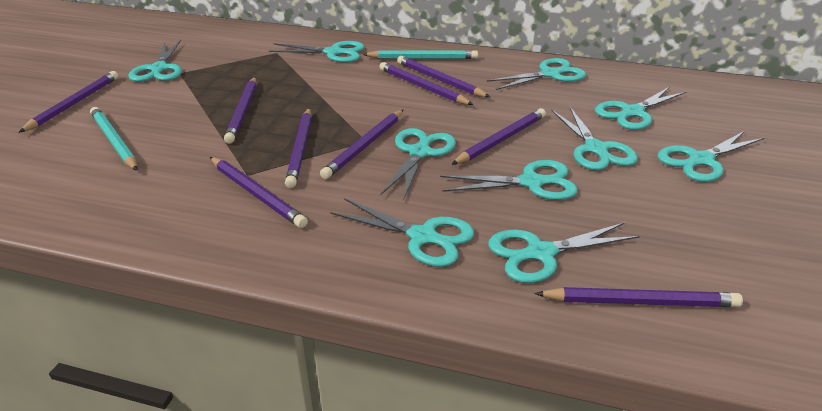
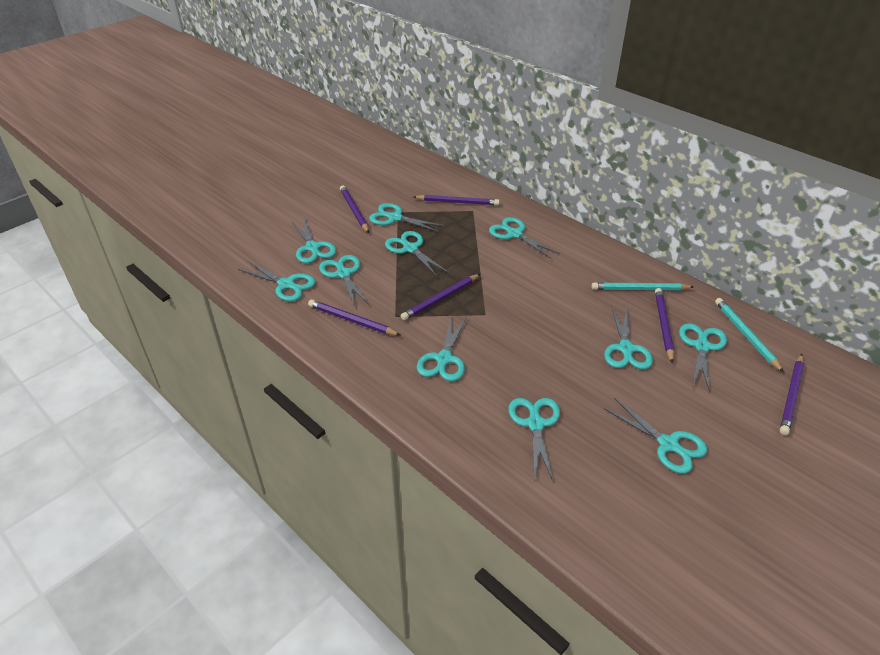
purple pencil: 9 -> 6
turquoise scissors: 10 -> 11

